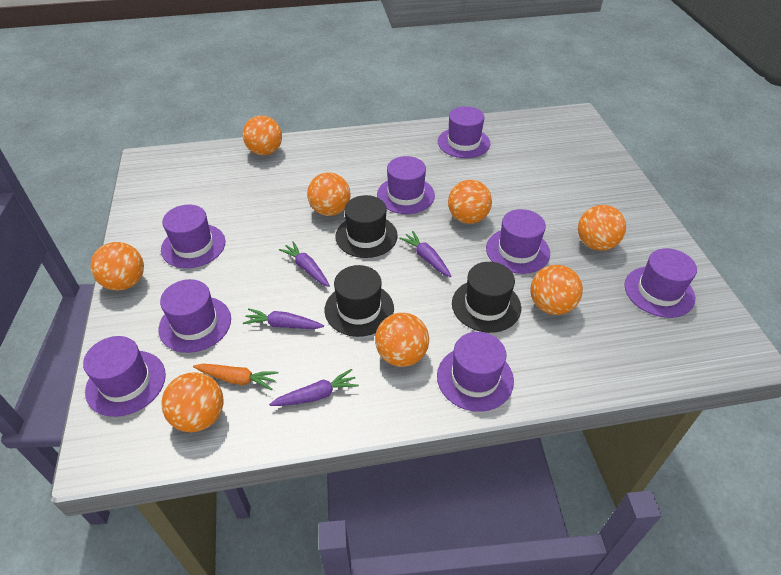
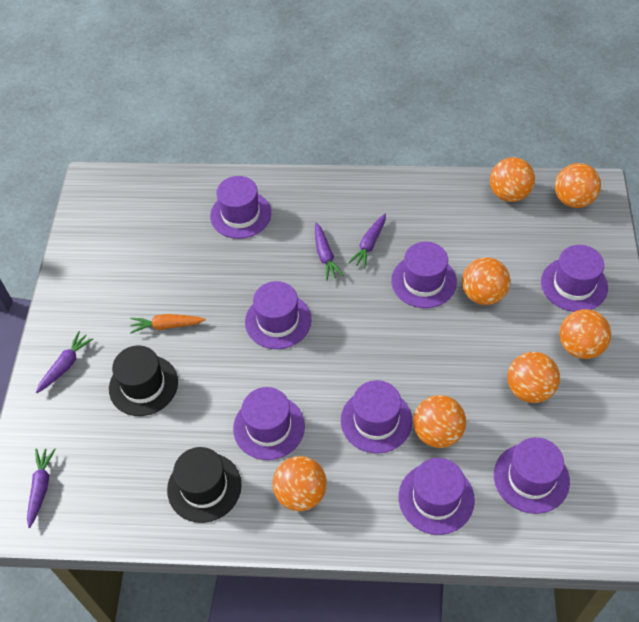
black hat: 3 -> 2
orange ball: 8 -> 7

